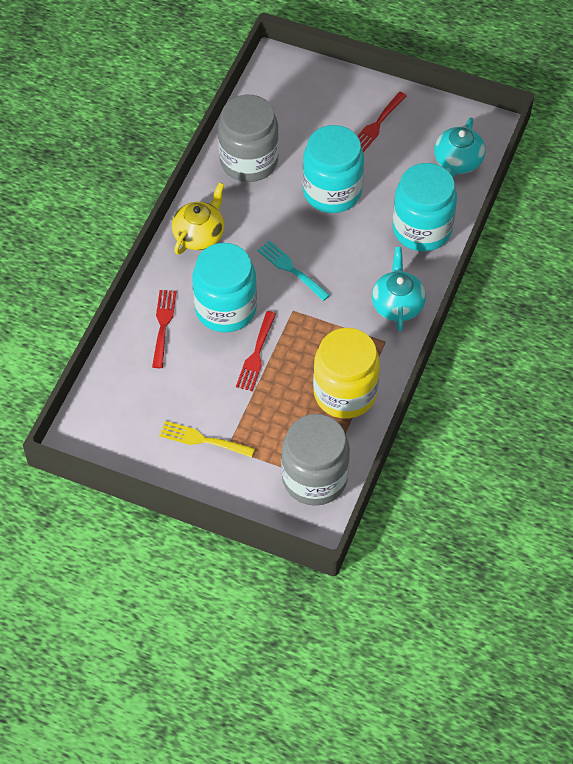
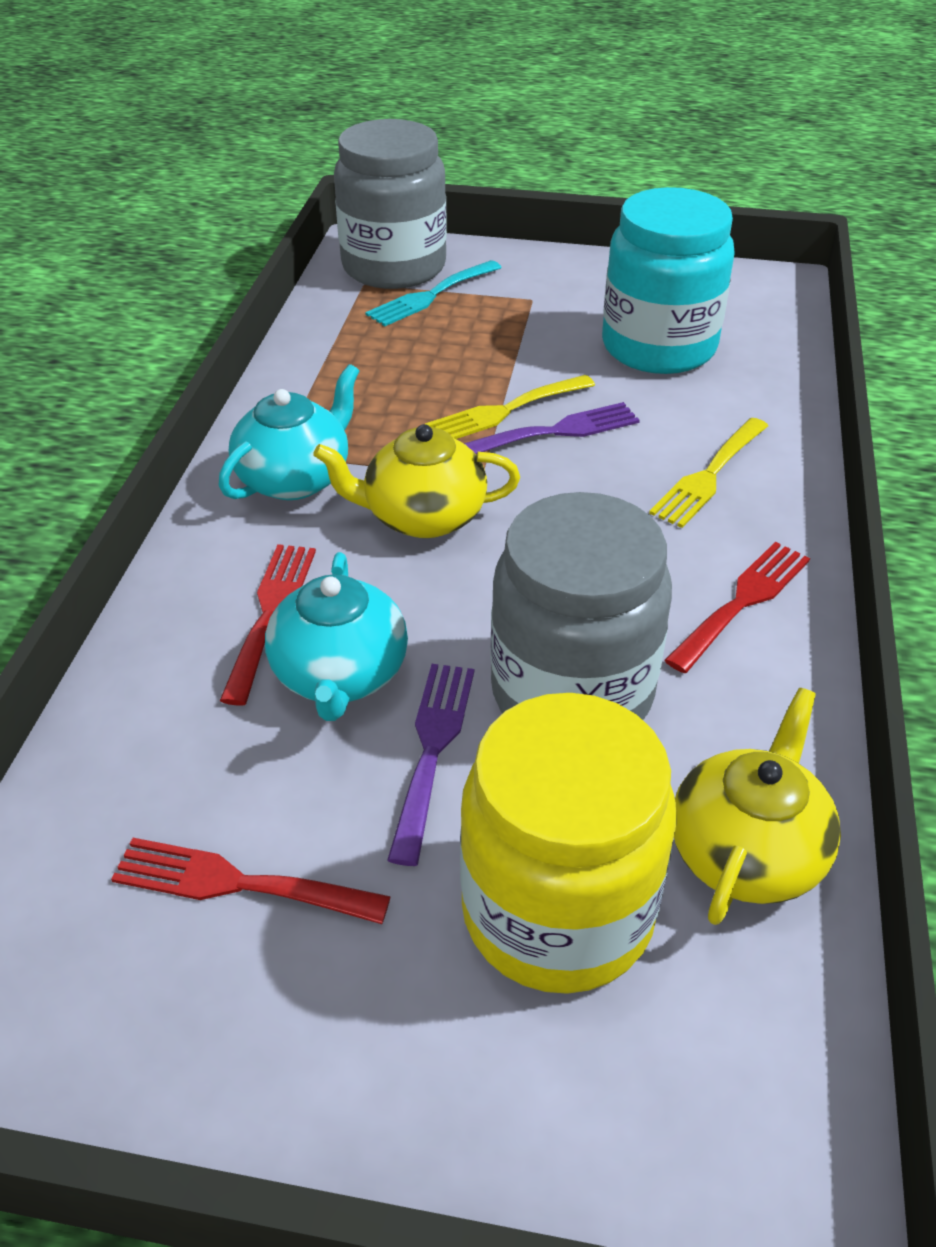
purple fork: 0 -> 2
turquoise jar: 3 -> 1
yellow fork: 1 -> 2
yellow teapot: 1 -> 2

